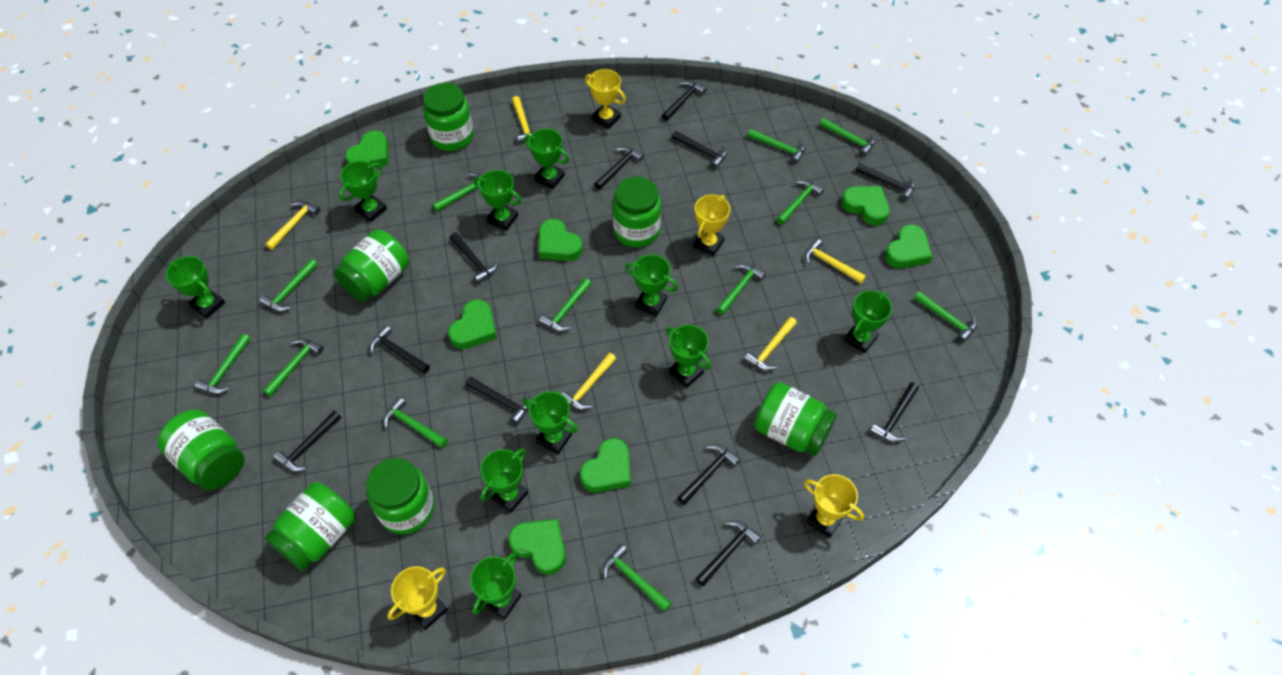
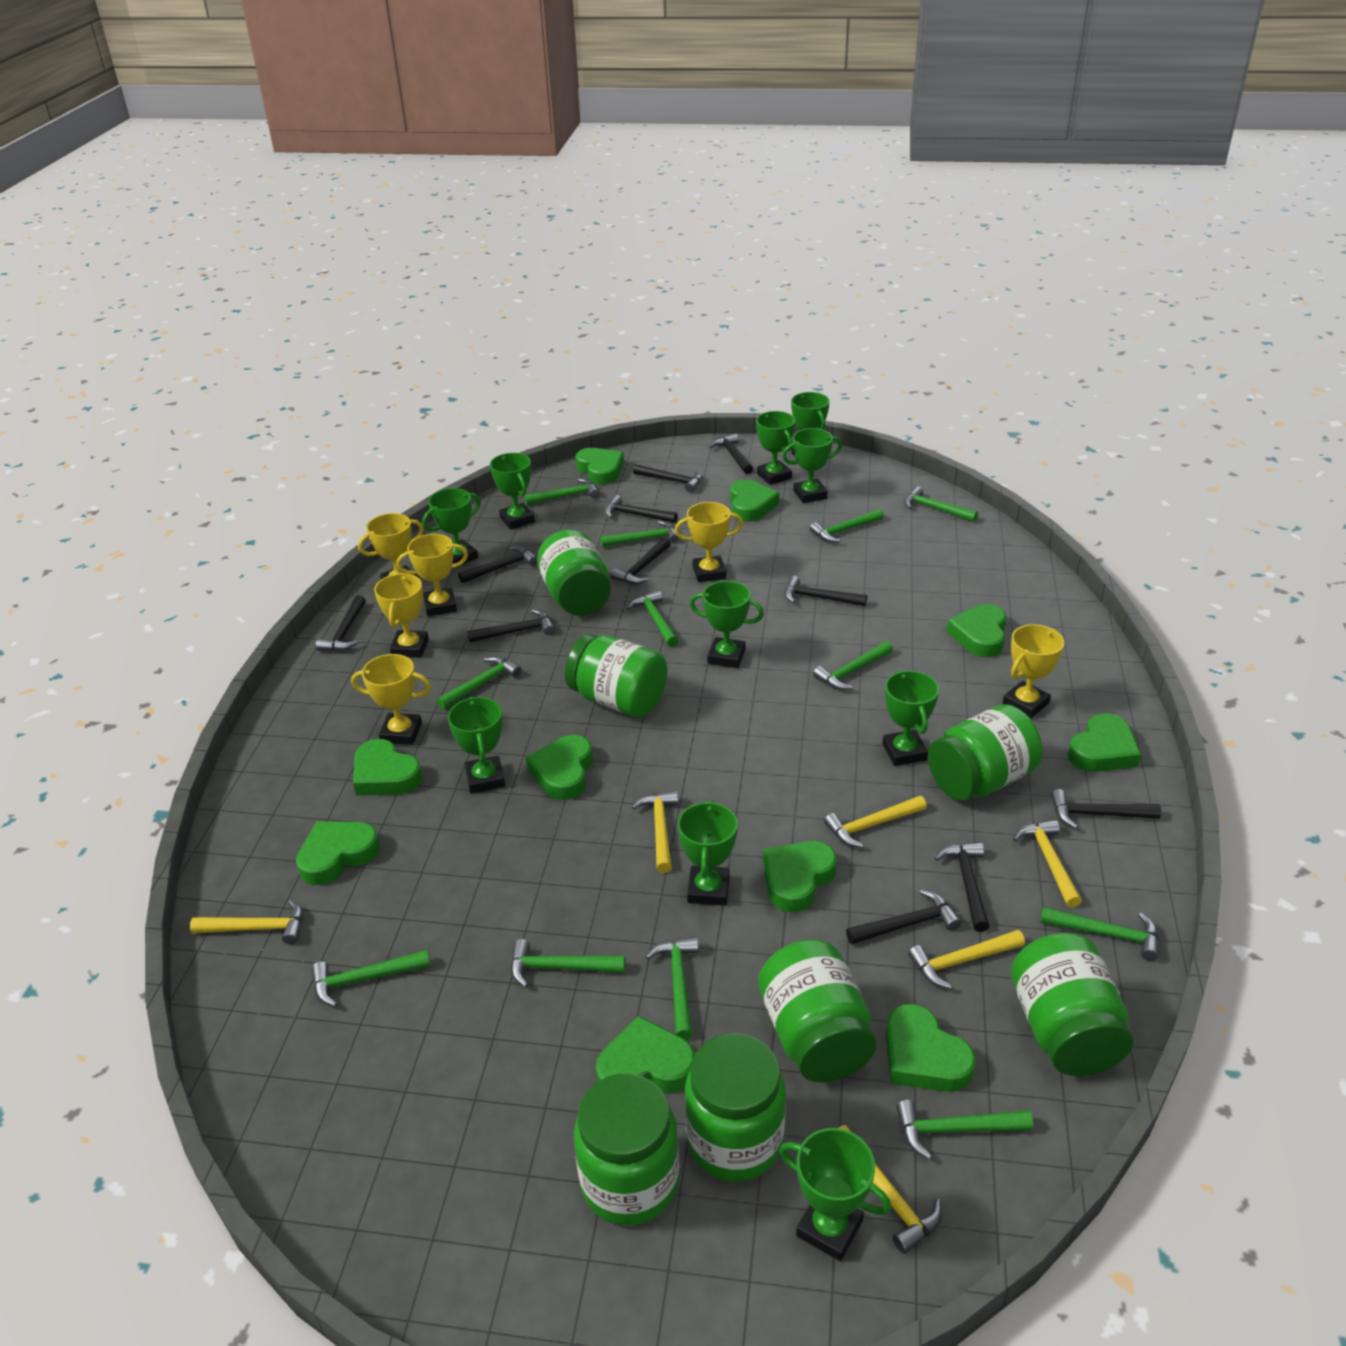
green heart: 7 -> 10
yellow hammer: 5 -> 6
yellow trophy: 4 -> 6

